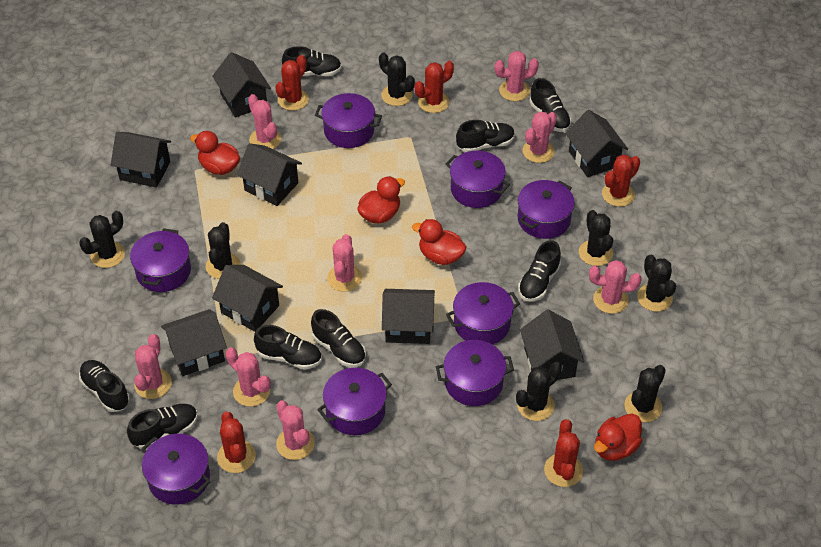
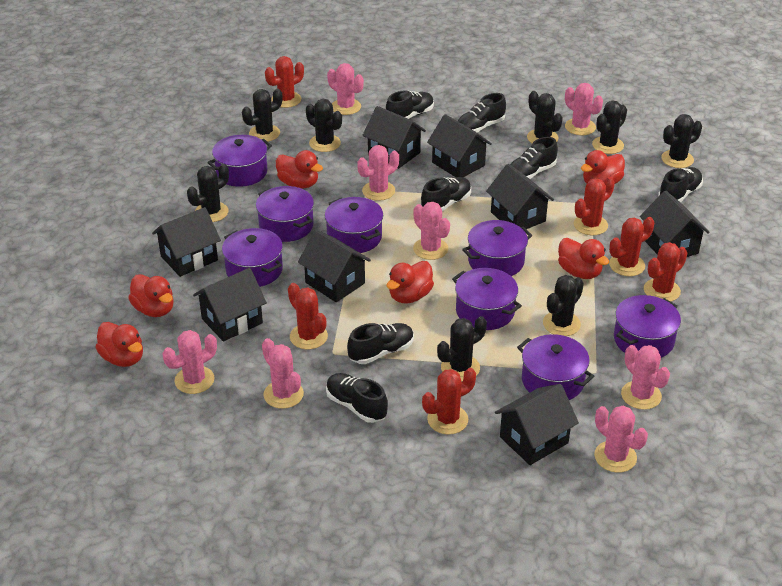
black cactus: 7 -> 8
black shoe: 8 -> 7
red cactus: 5 -> 6
red duck: 4 -> 6

